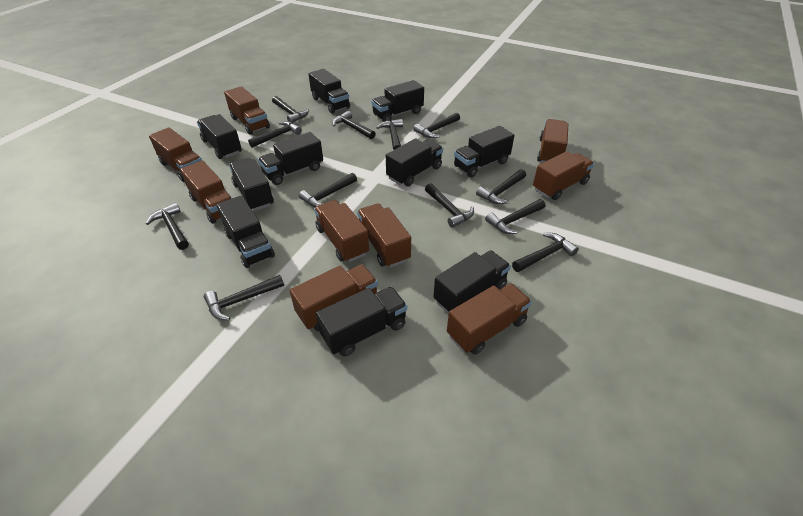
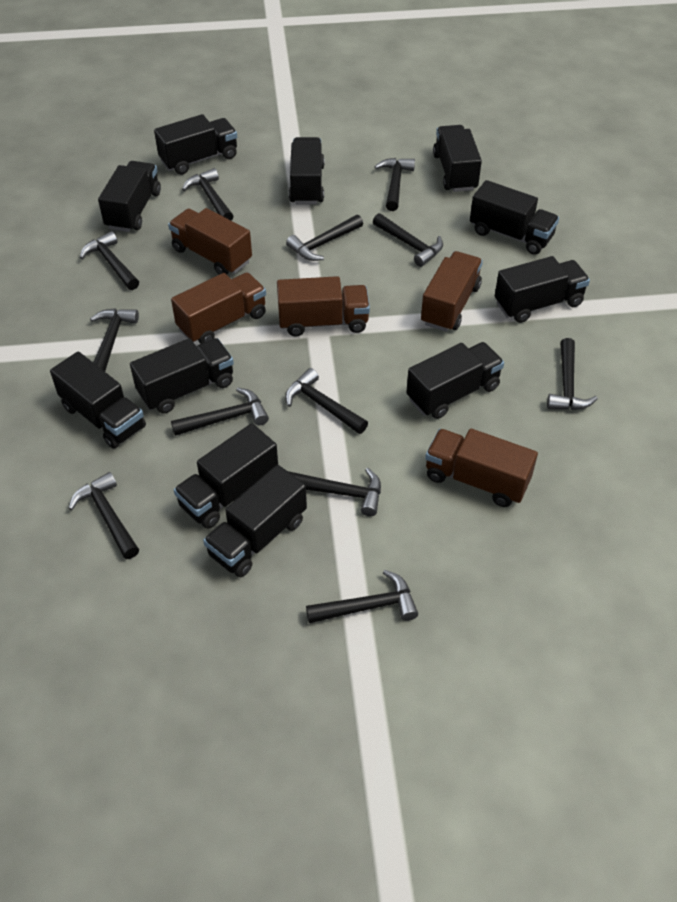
black truck: 10 -> 11
brown truck: 9 -> 5

